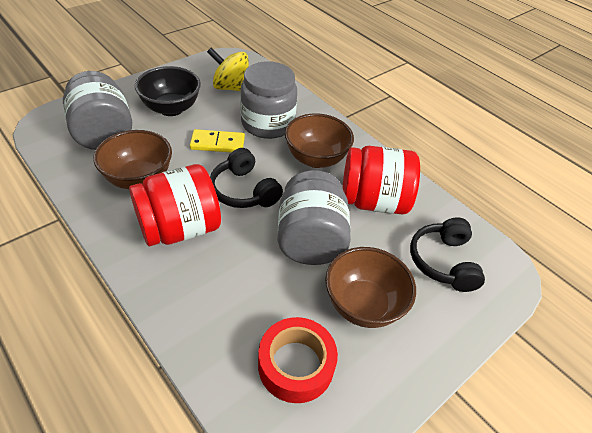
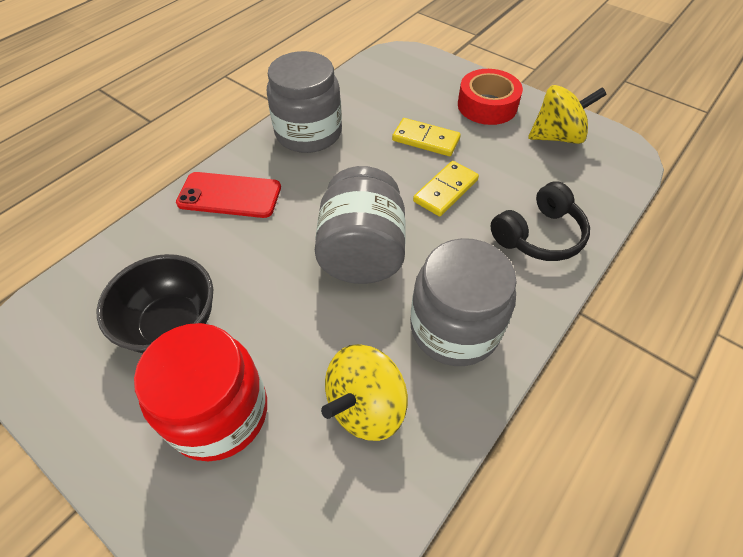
black headphones: 2 -> 1
brown bowl: 3 -> 0
red jar: 2 -> 1
red phone: 0 -> 1
yellow domino: 1 -> 2
yellow spinning top: 1 -> 2

